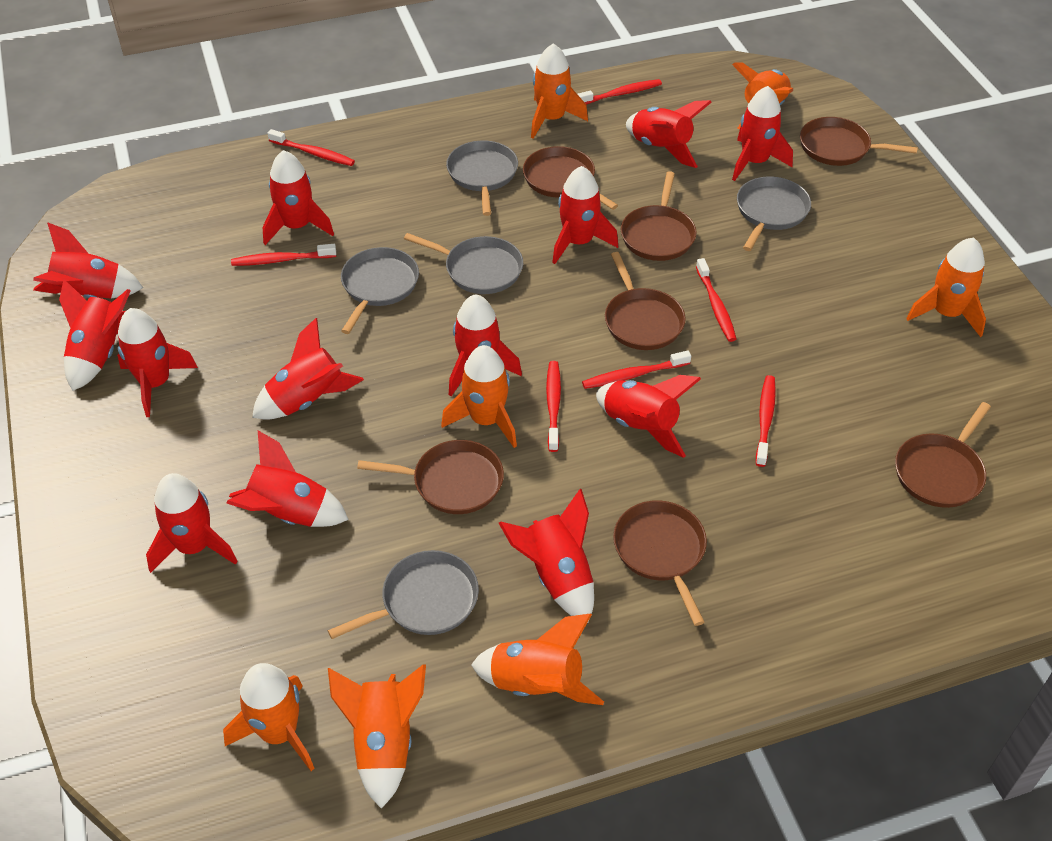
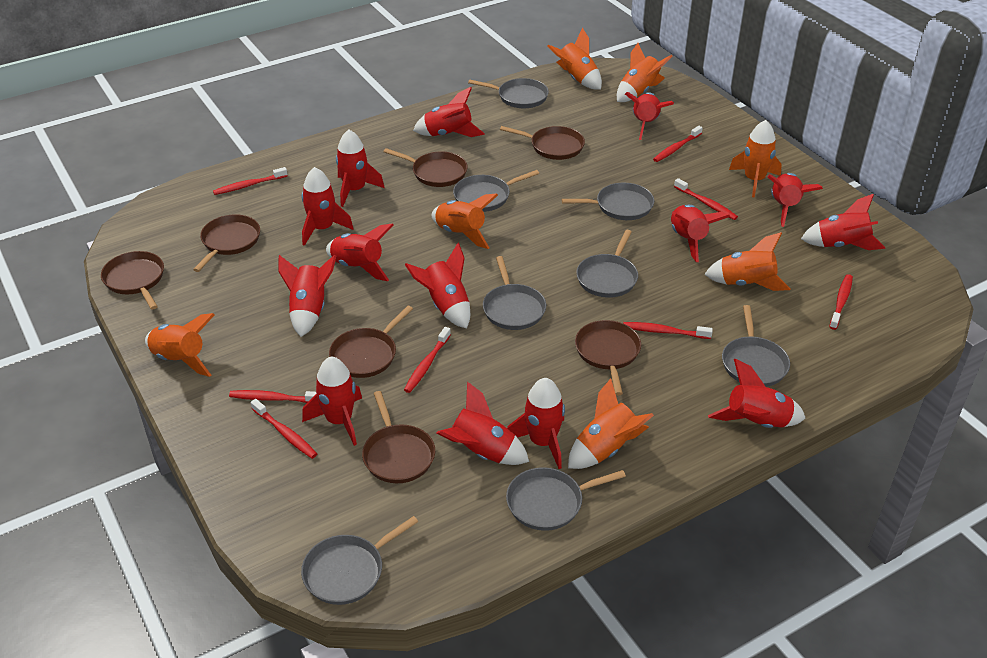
grey pan: 5 -> 8
red rocket: 13 -> 14
red toothbrush: 7 -> 8

